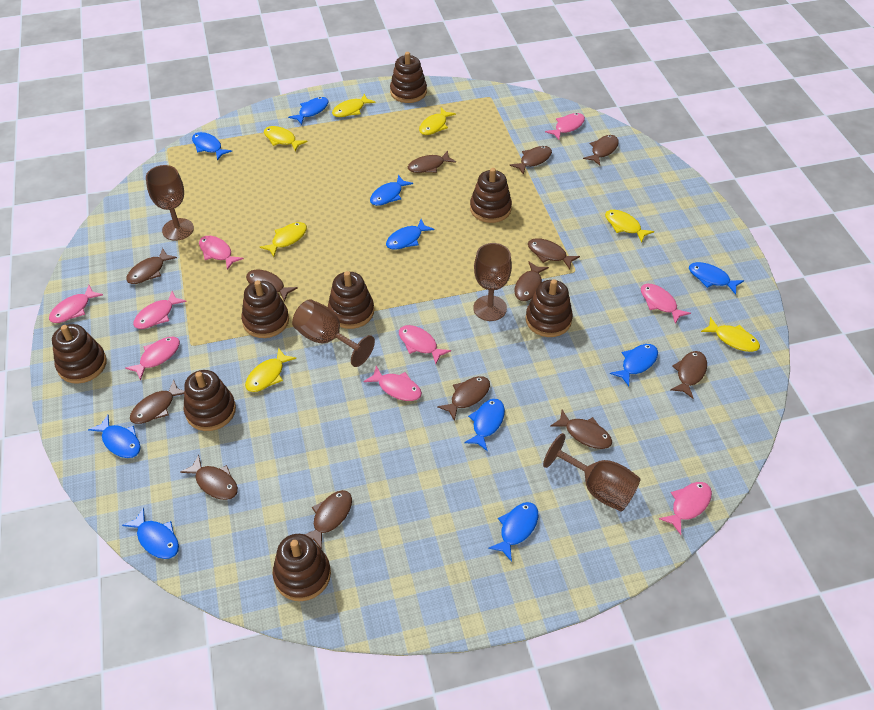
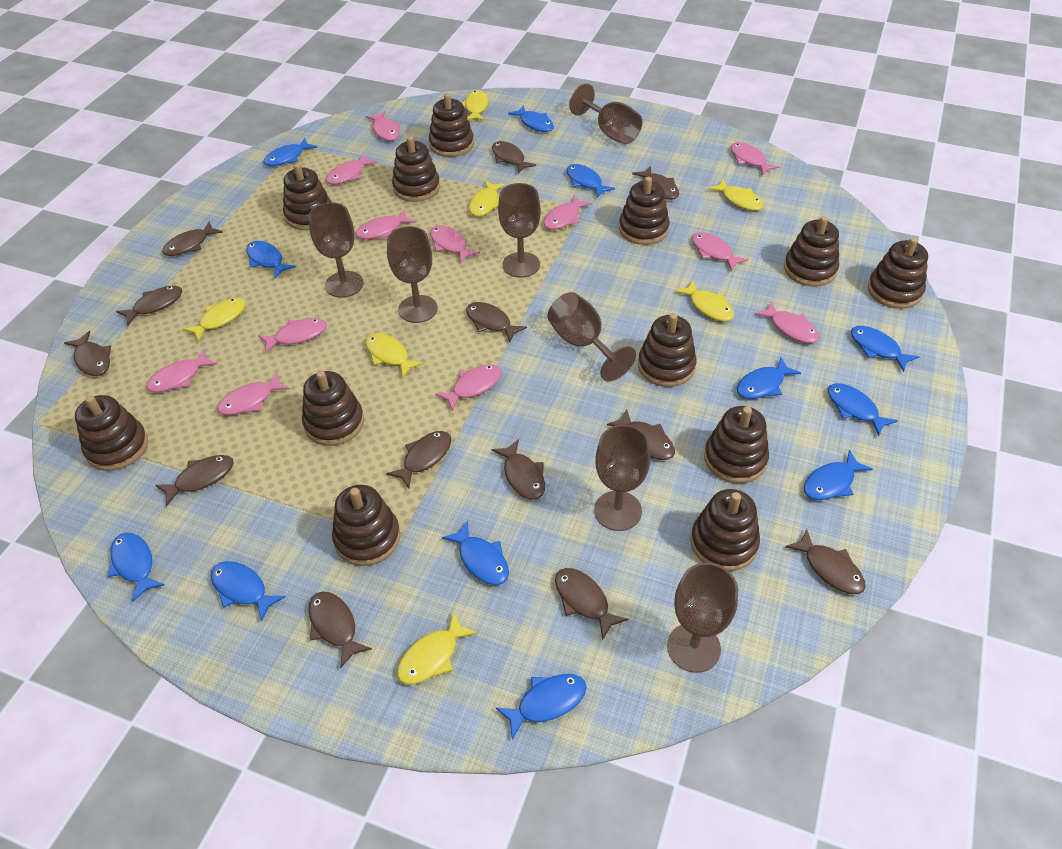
blue fish: 10 -> 12
brown goblet: 4 -> 7
brown stacking toy: 8 -> 12
pink fish: 9 -> 12

